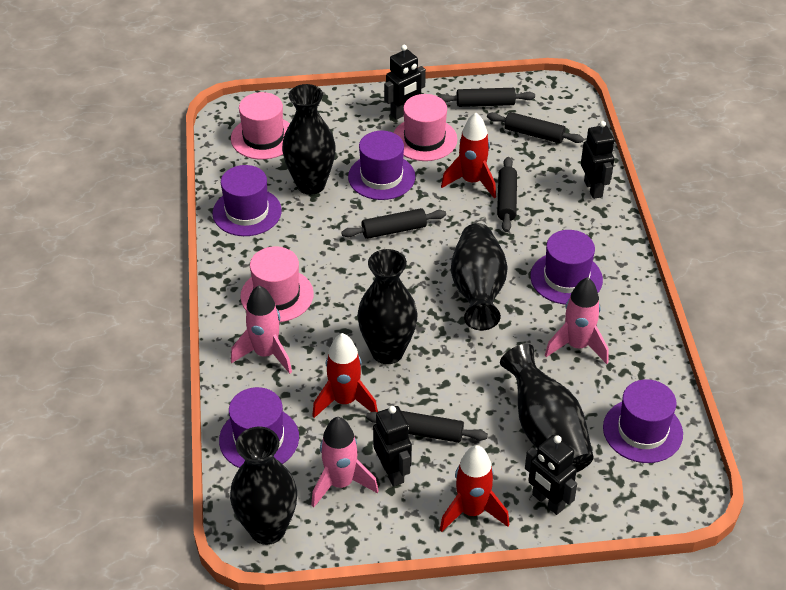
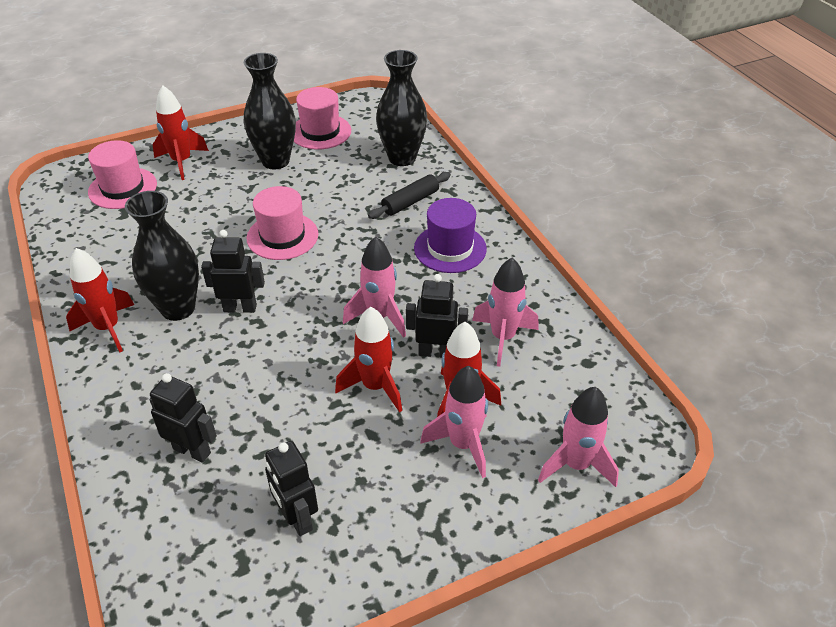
black rolling pin: 5 -> 1
black vase: 5 -> 3
pink rocket: 3 -> 4
purple hat: 5 -> 1
red rocket: 3 -> 4

